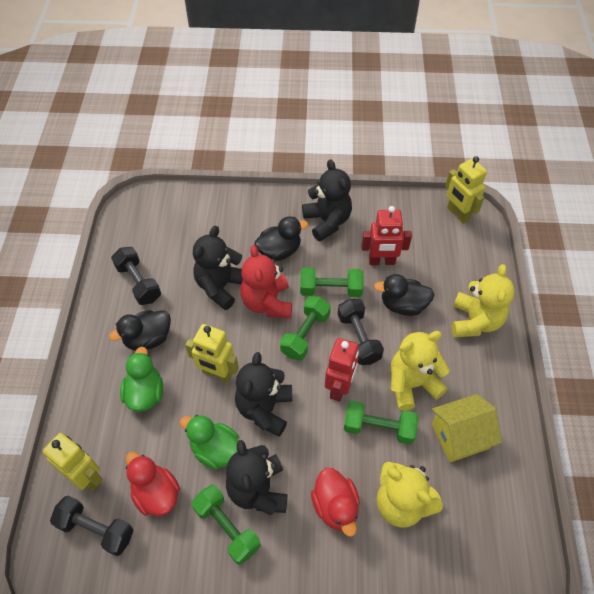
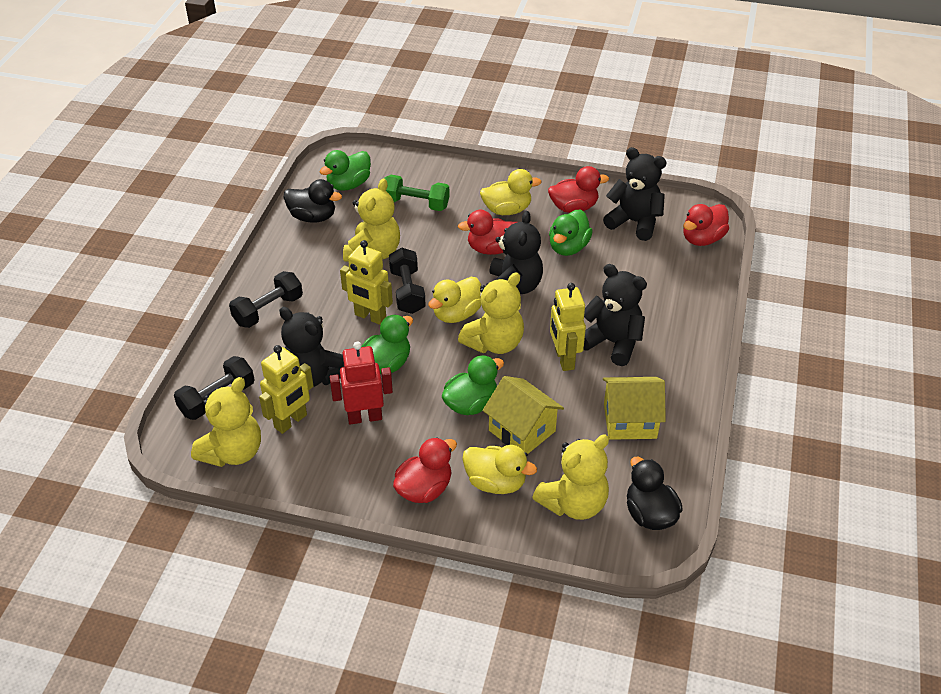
black duck: 3 -> 2
green duck: 2 -> 4
green dumbbell: 4 -> 1
red duck: 2 -> 4
red robot: 2 -> 1
red teddy bear: 1 -> 0
yellow duck: 0 -> 3
yellow house: 1 -> 2
yellow teddy bear: 3 -> 4

